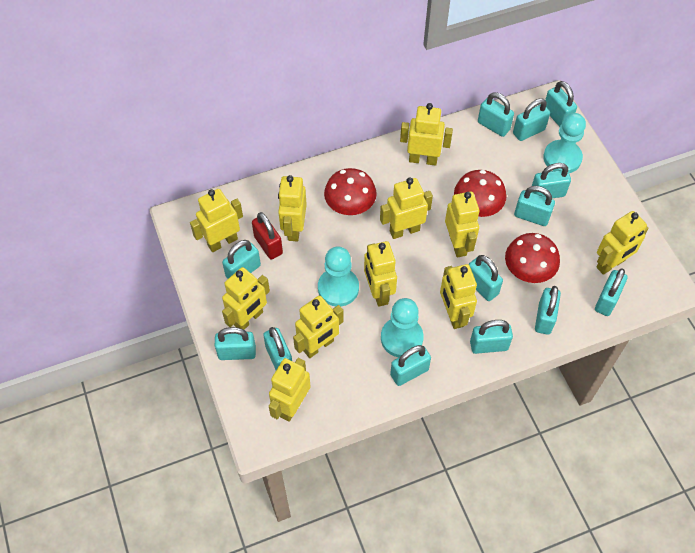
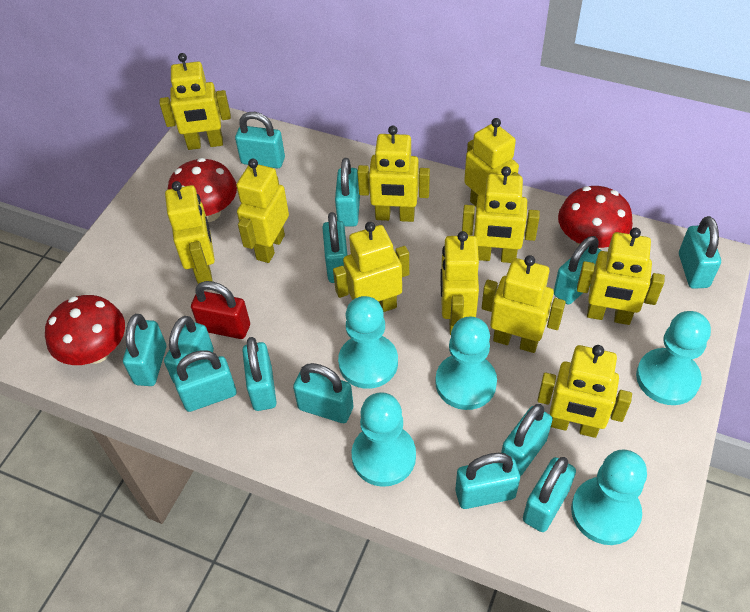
turquoise pawn: 3 -> 5

